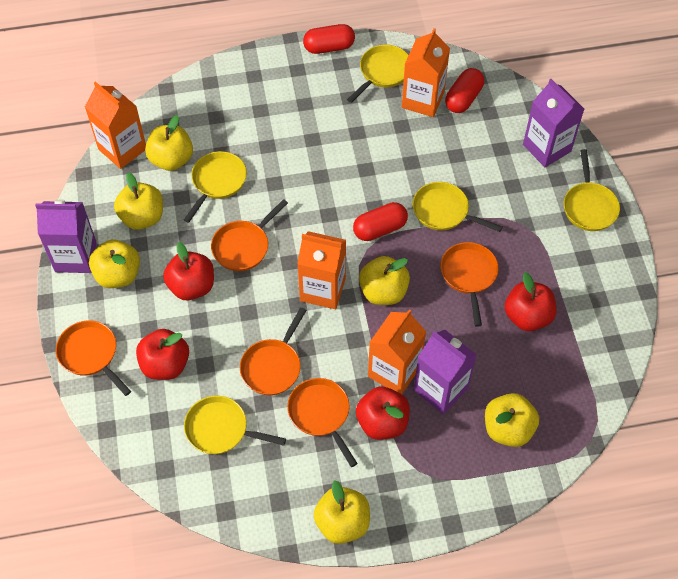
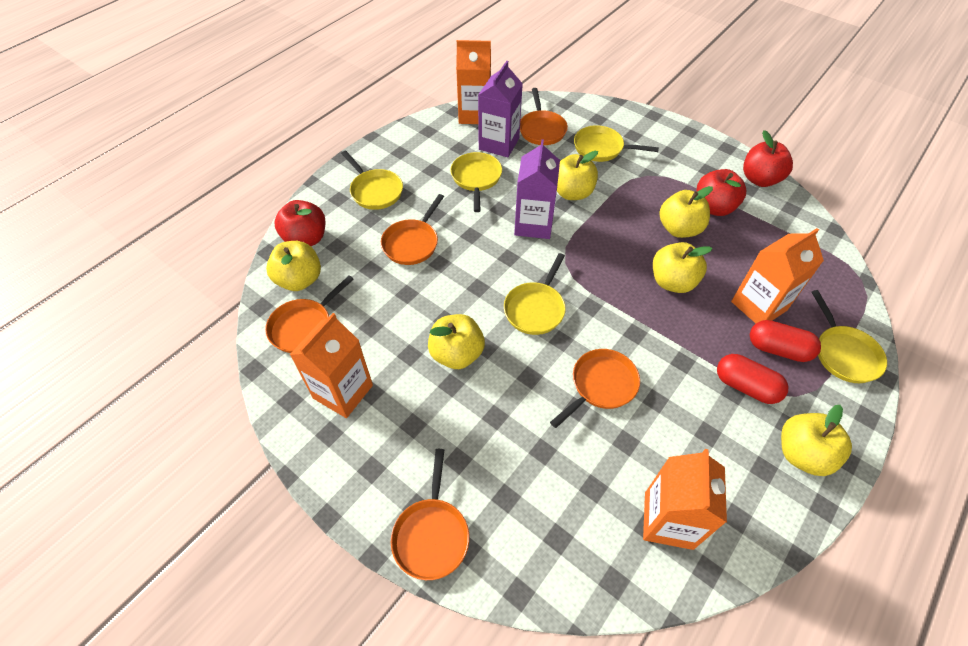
purple carton: 3 -> 2
red apple: 4 -> 3
red capsule: 3 -> 2

